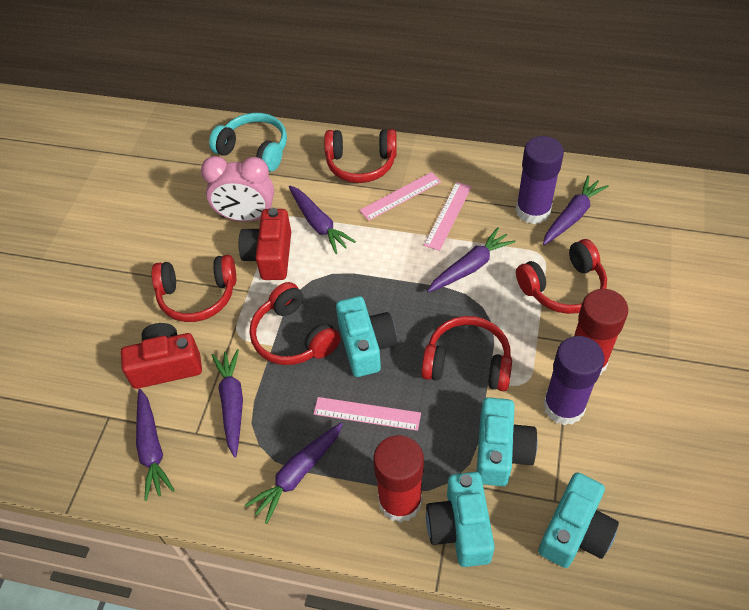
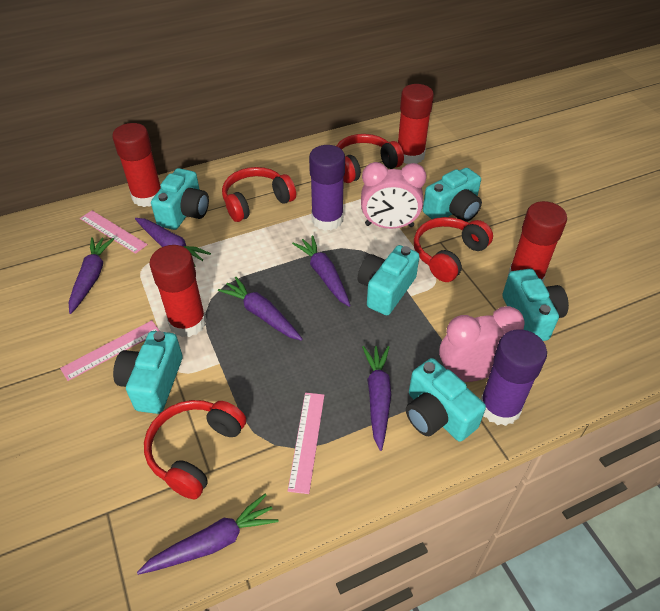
pink clock: 1 -> 2
red camera: 2 -> 0
red glue stick: 2 -> 4
red headphones: 5 -> 4
turquoise camera: 4 -> 6
turquoise headphones: 1 -> 0

